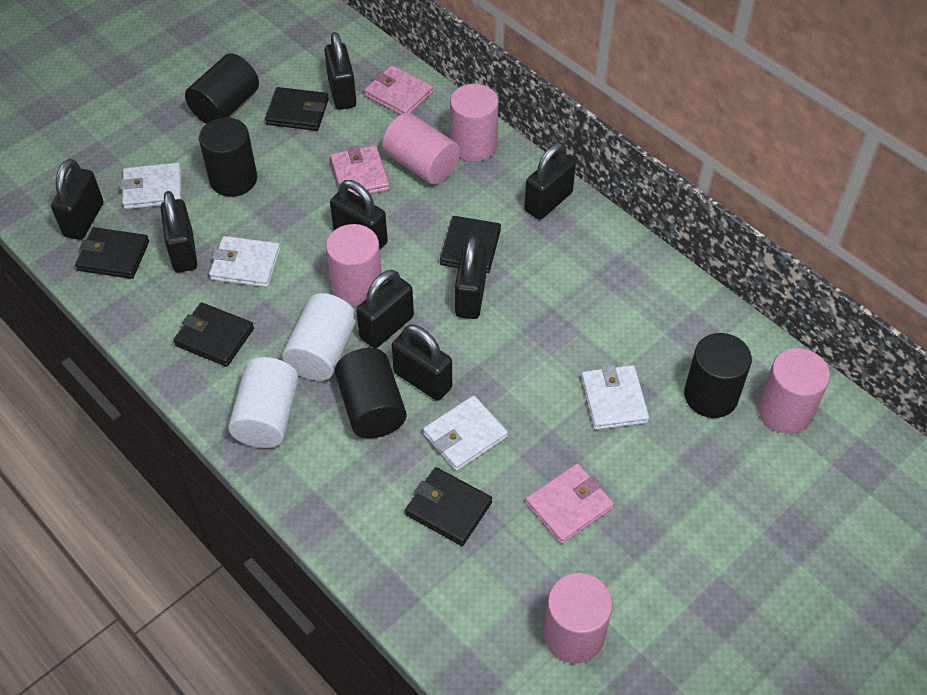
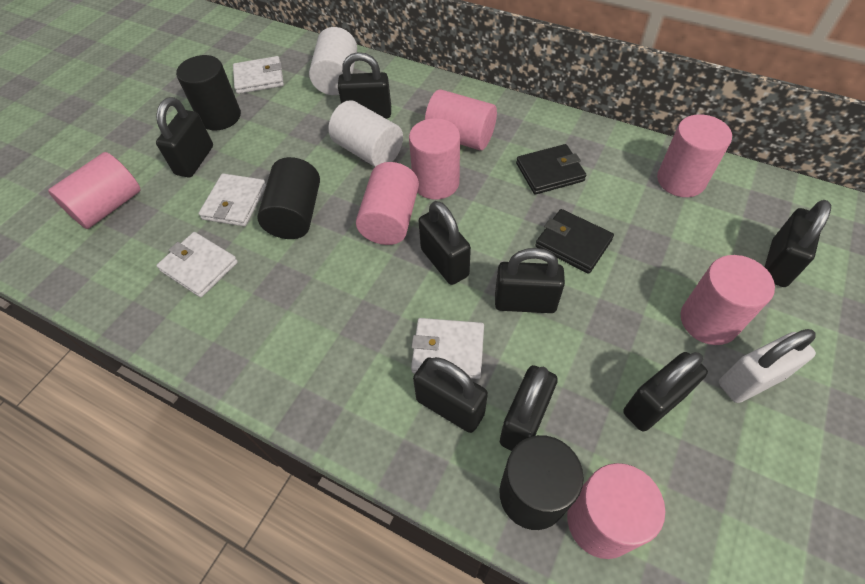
black cylinder: 4 -> 3
black wallet: 5 -> 2
pink cylinder: 5 -> 7
pink wallet: 3 -> 0
white padlock: 0 -> 1

